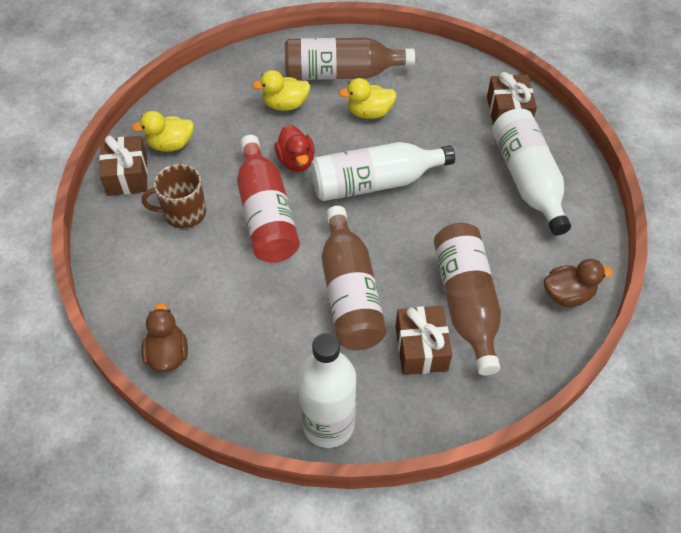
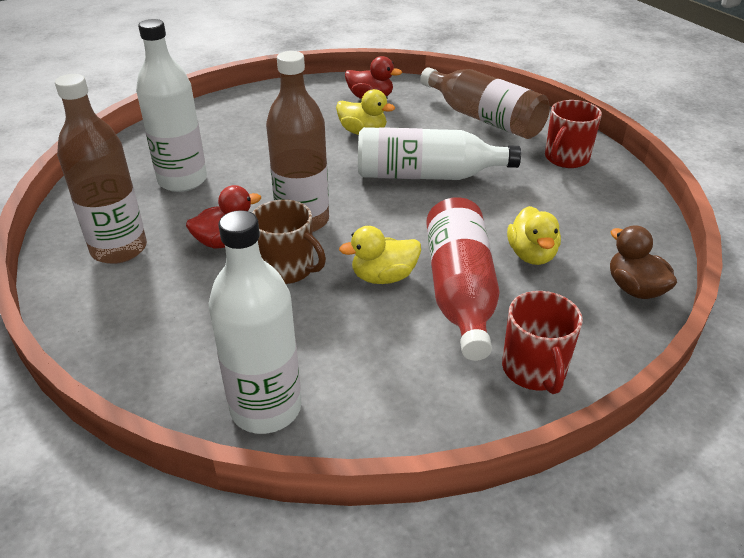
brown duck: 2 -> 1
brown gift: 3 -> 0
red duck: 1 -> 2
red mug: 0 -> 2

